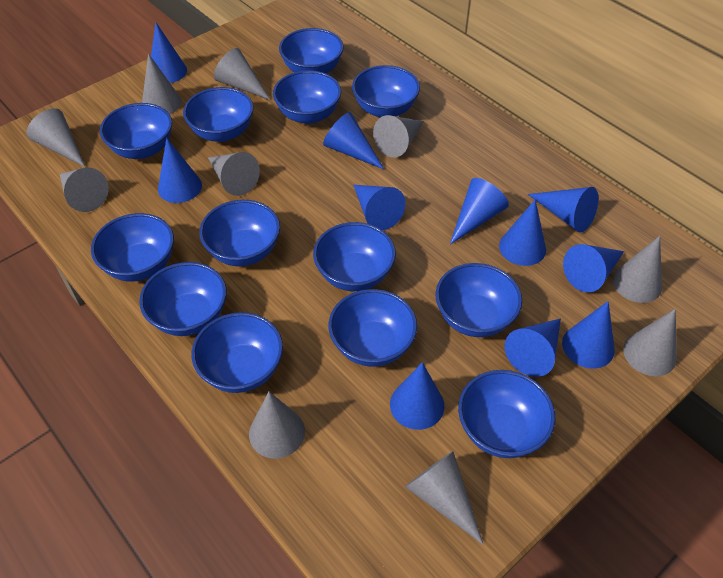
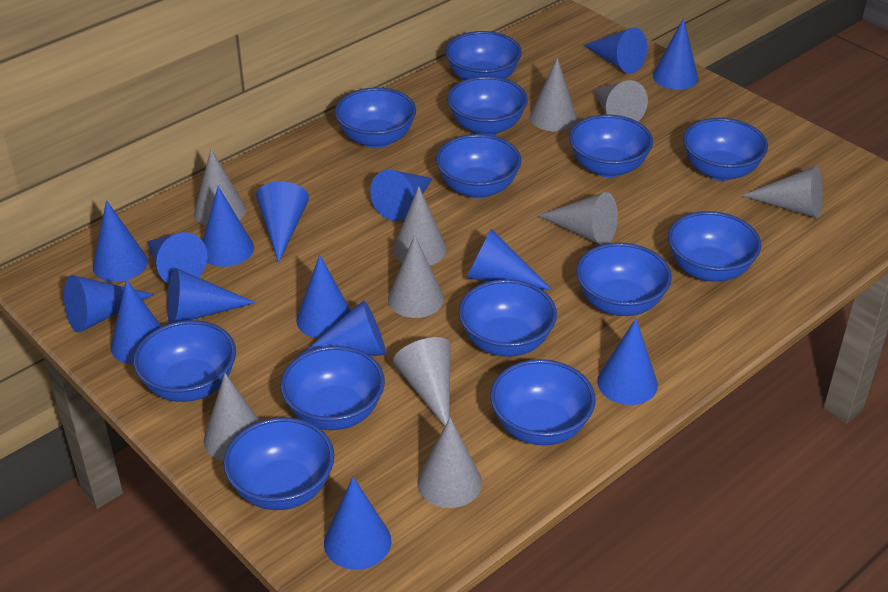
blue cone: 11 -> 15

